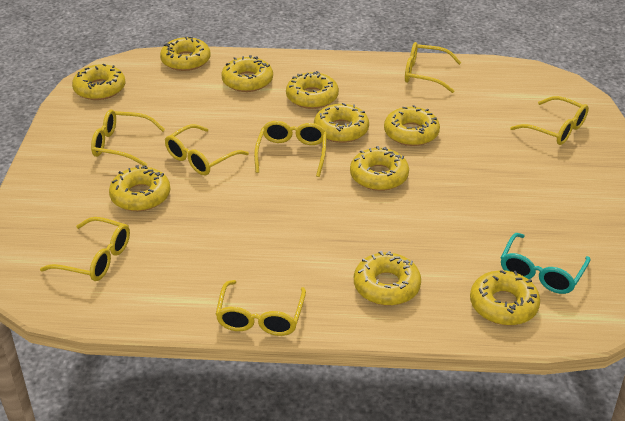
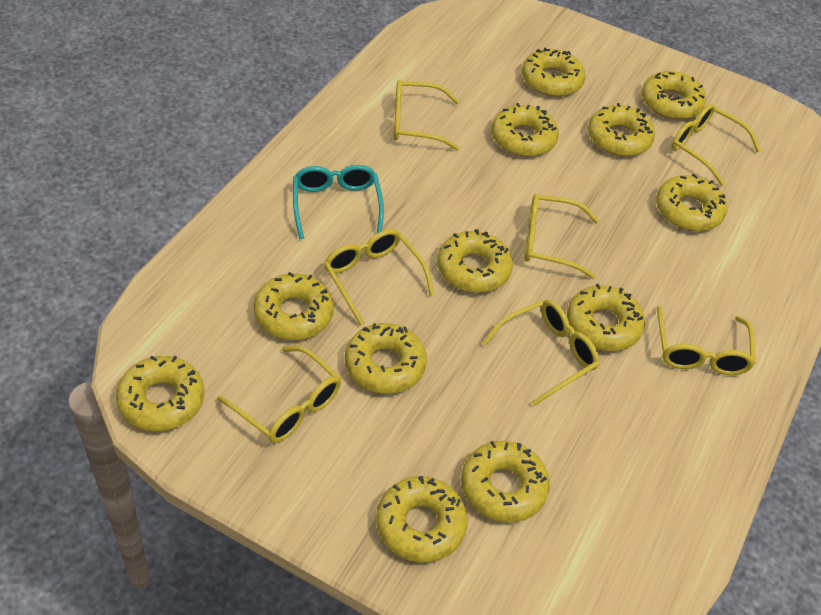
yellow donut: 10 -> 12

